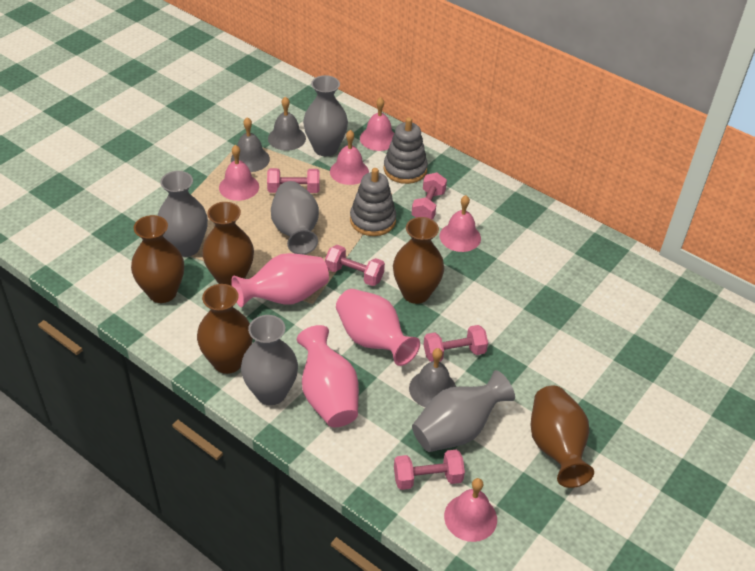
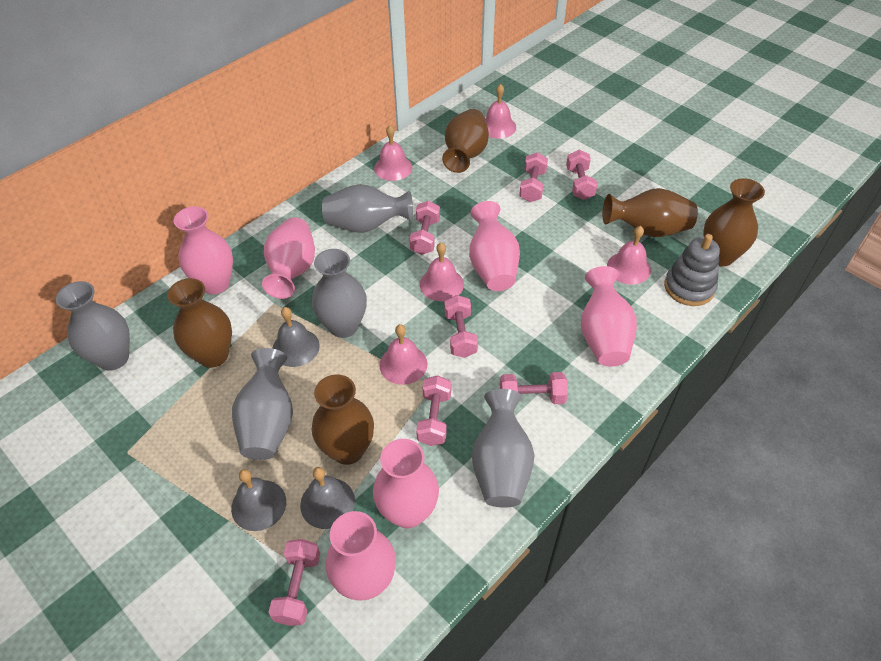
grey stacking toy: 2 -> 1
pink dumbbell: 5 -> 7
pink vase: 3 -> 6

